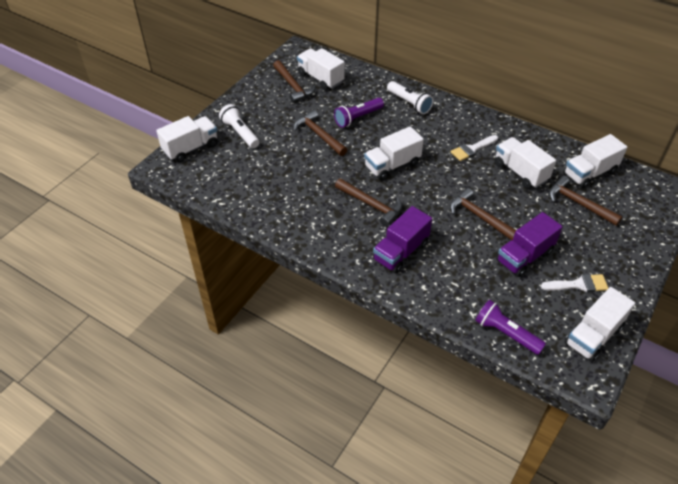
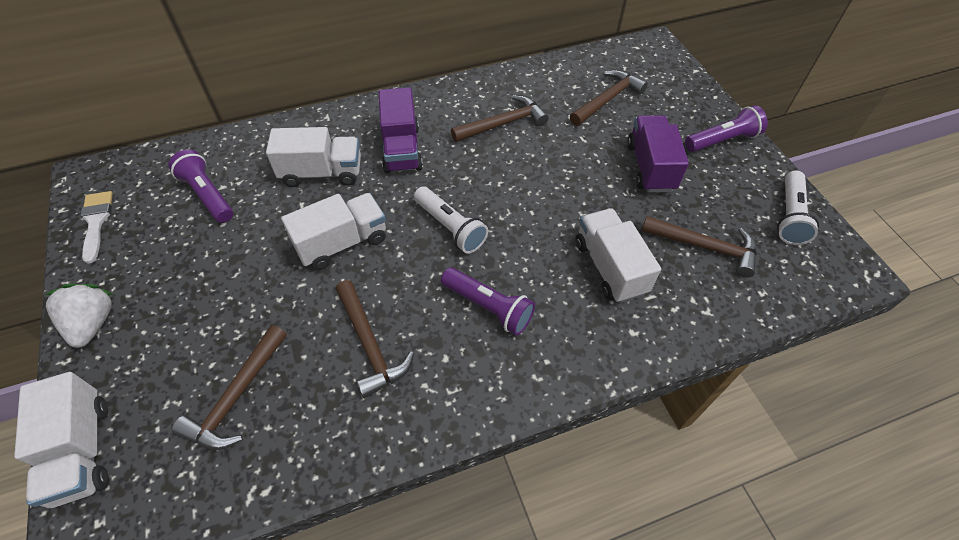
purple flashlight: 2 -> 3
white brush: 2 -> 1
white strawberry: 0 -> 1
white truck: 6 -> 4

